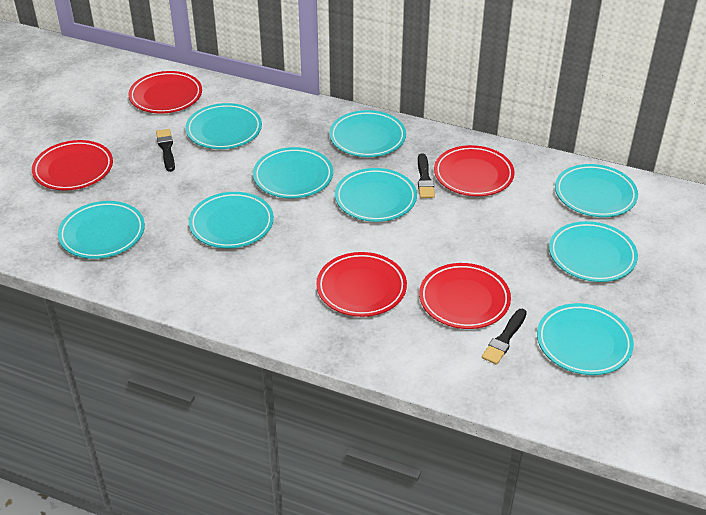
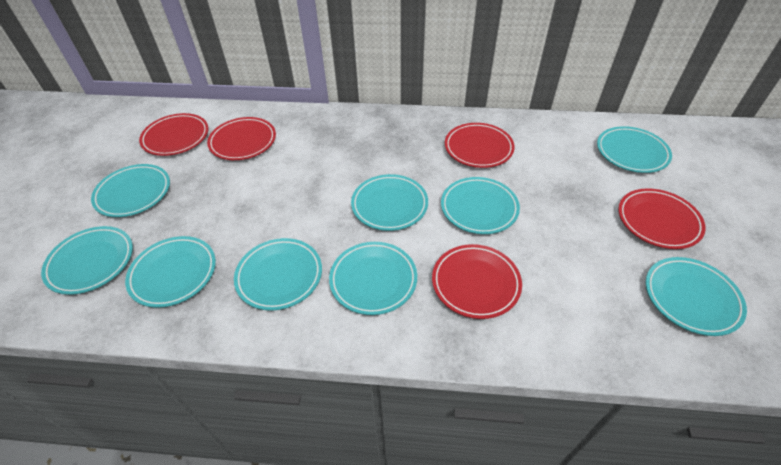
black brush: 3 -> 0

